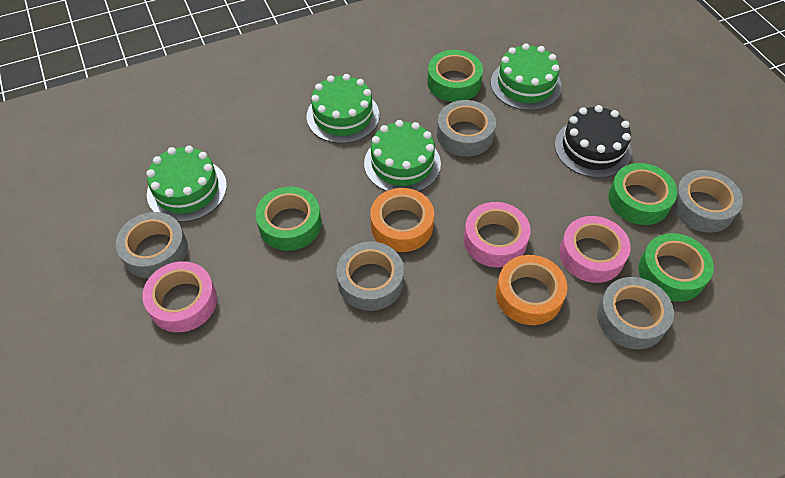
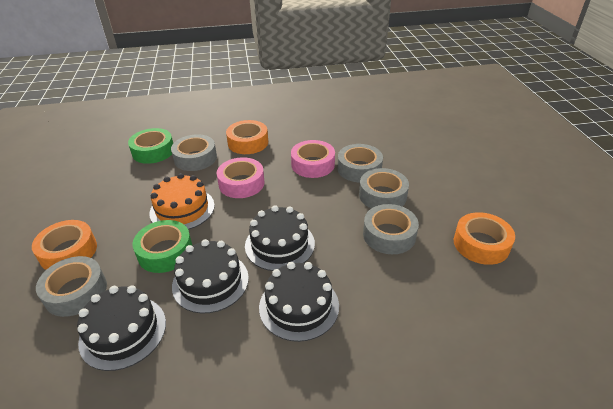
black cake: 1 -> 4
green cake: 4 -> 0
green tape: 4 -> 2
orange cake: 0 -> 1
orange tape: 2 -> 3
pink tape: 3 -> 2

